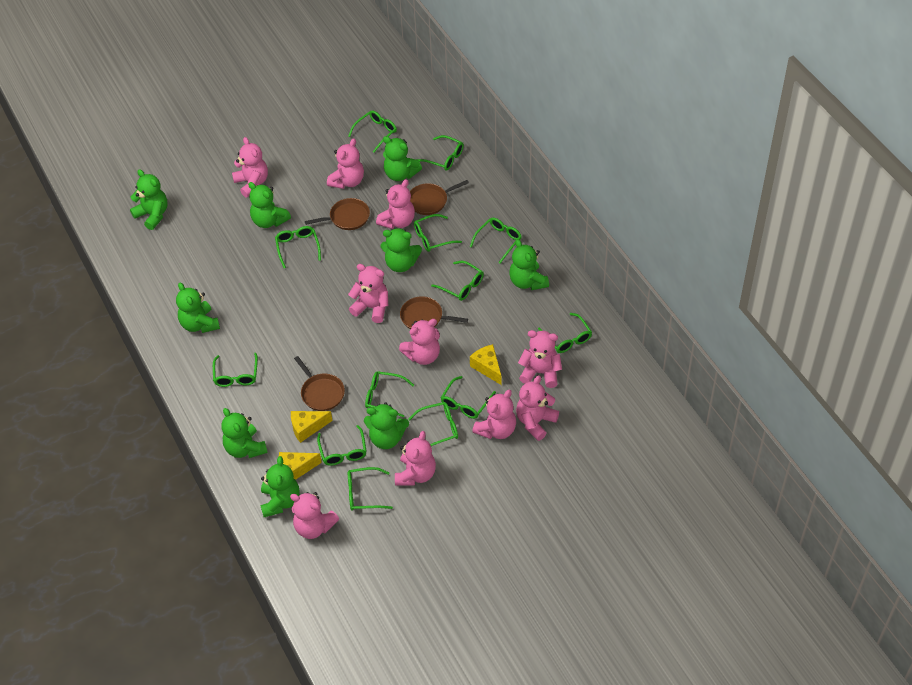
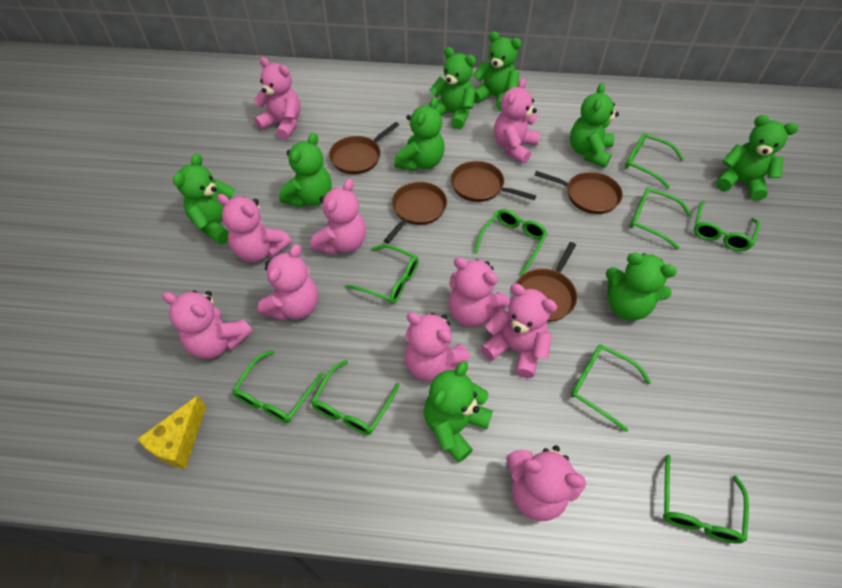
brown pan: 4 -> 5
green glasses: 13 -> 9
yellow cheese: 3 -> 1

